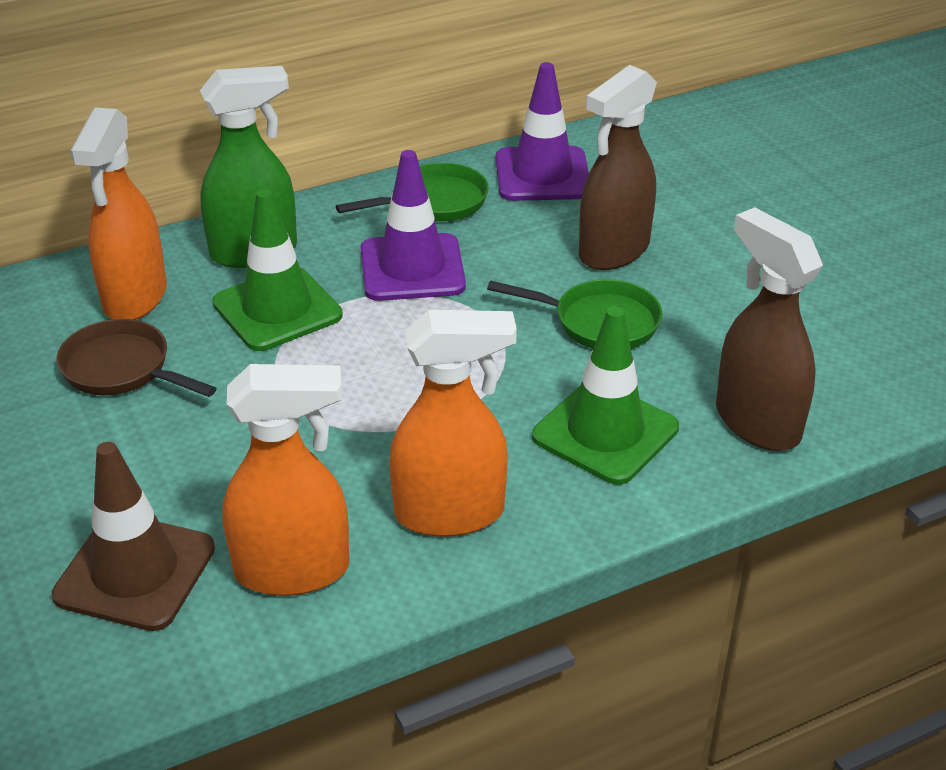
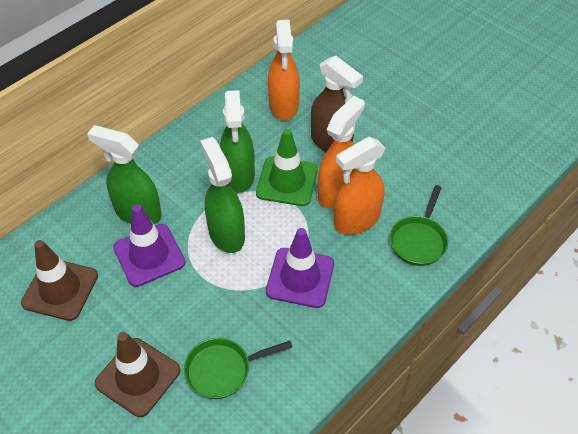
brown pan: 1 -> 0
brown spray bottle: 2 -> 1
brown traffic cone: 1 -> 2
green spray bottle: 1 -> 3
green traffic cone: 2 -> 1

